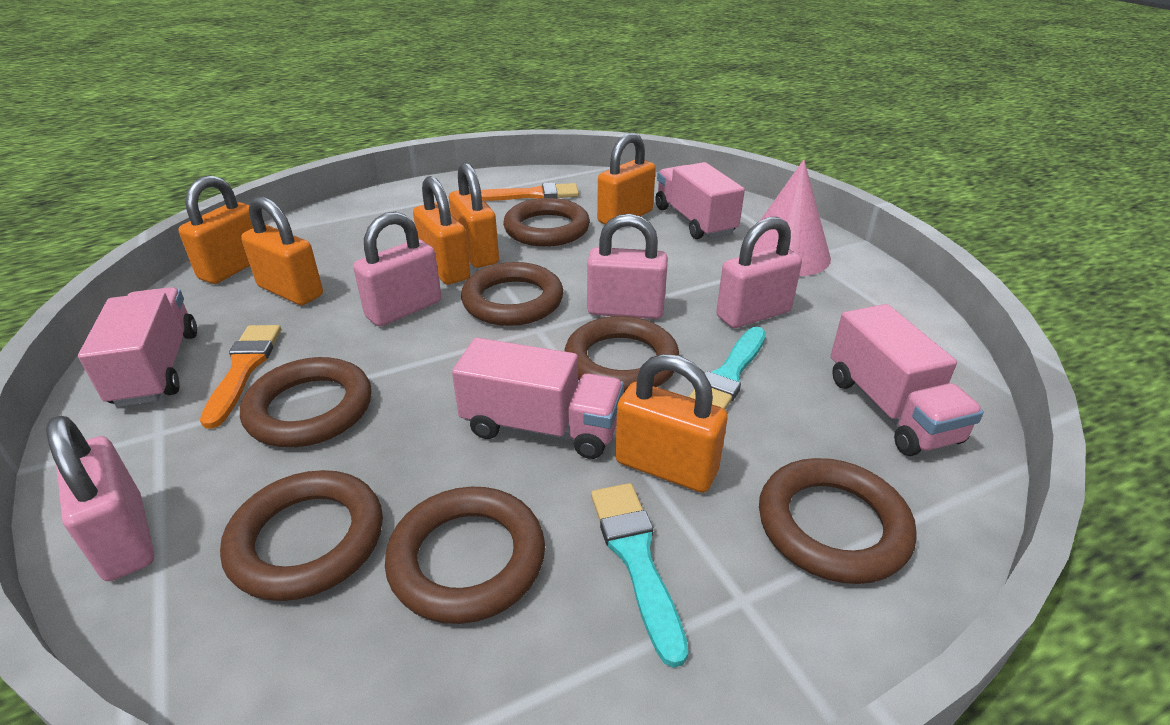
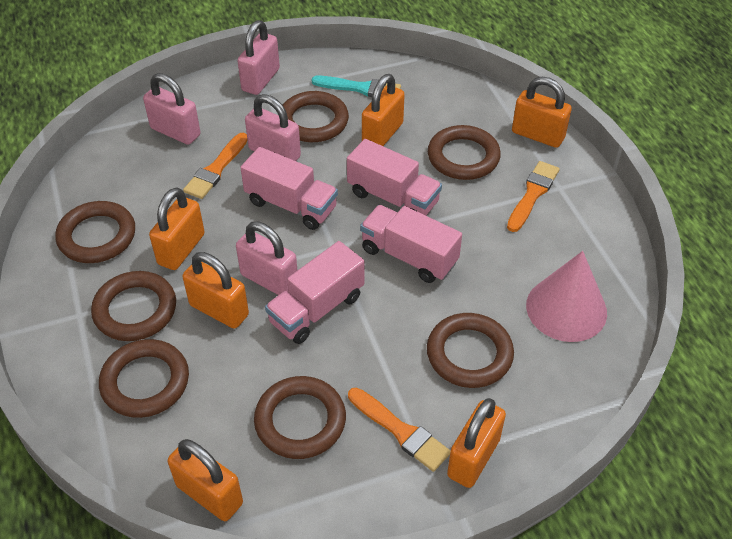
orange brush: 2 -> 3
turquoise brush: 2 -> 1

